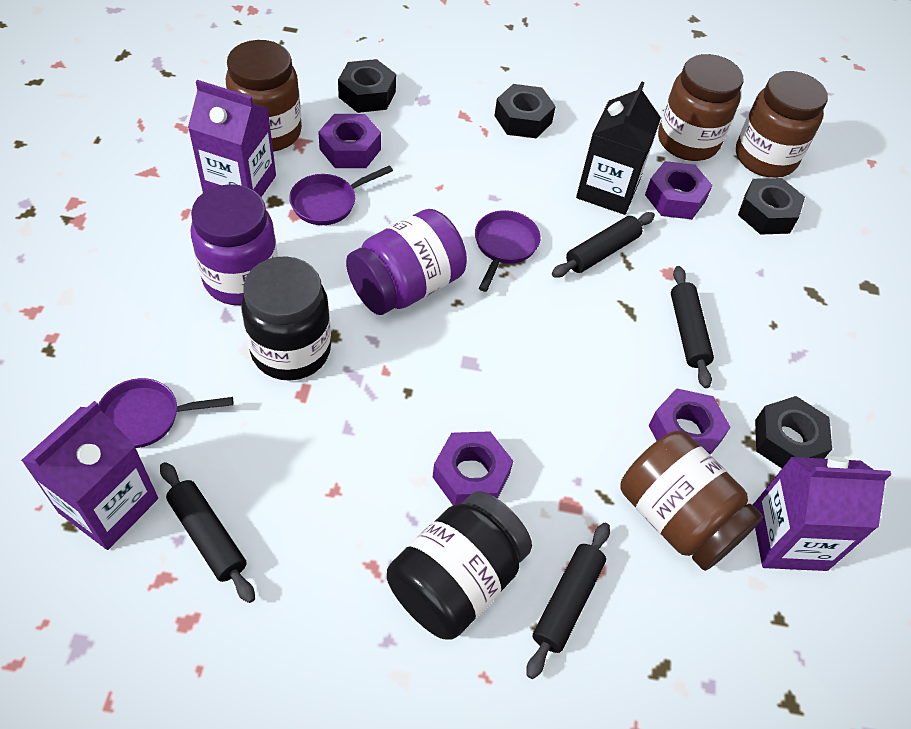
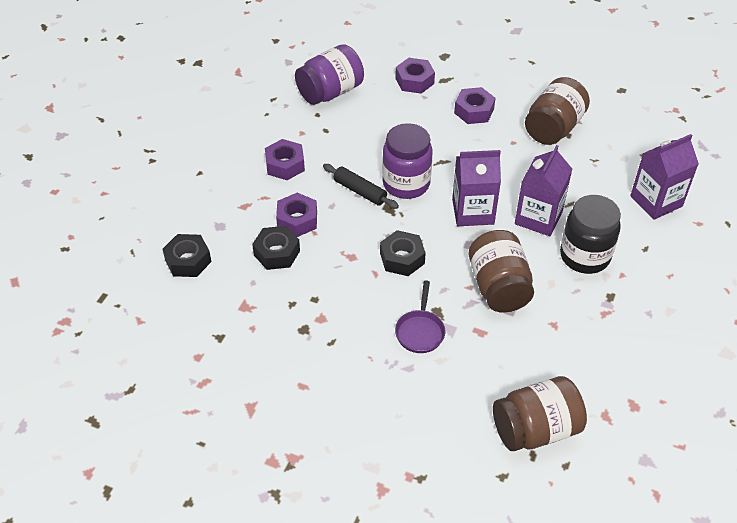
black carton: 1 -> 0
black jar: 2 -> 1
black nut: 4 -> 3
black rolling pin: 4 -> 1
brown jar: 4 -> 3
purple pan: 3 -> 1

